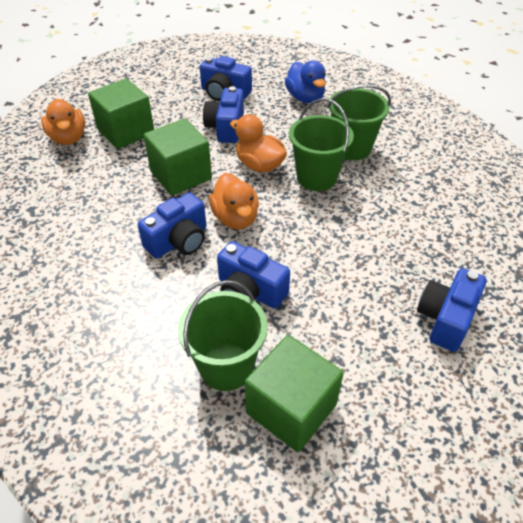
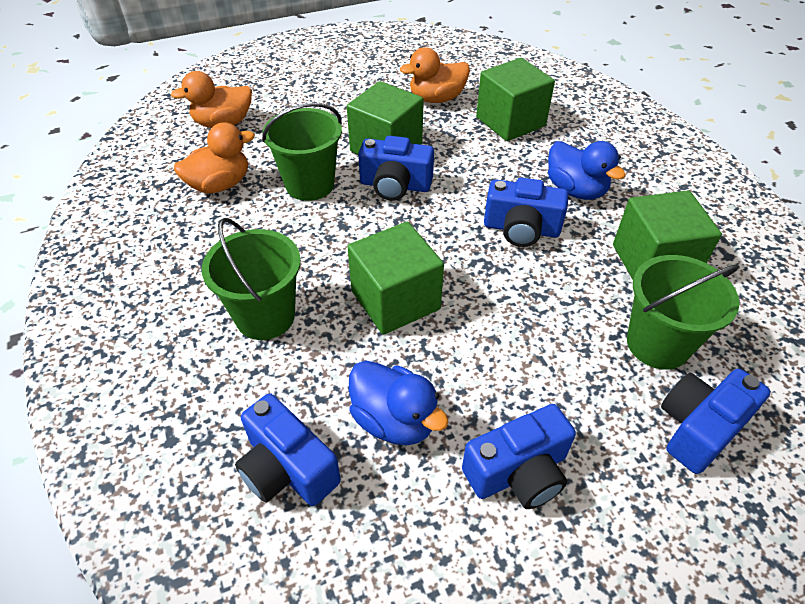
blue duck: 1 -> 2
green cube: 3 -> 4

